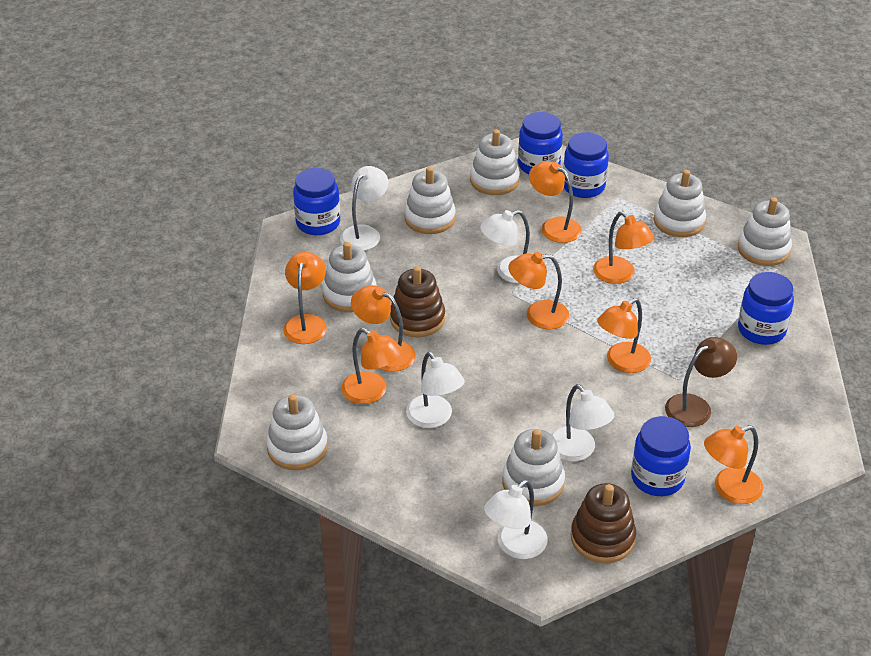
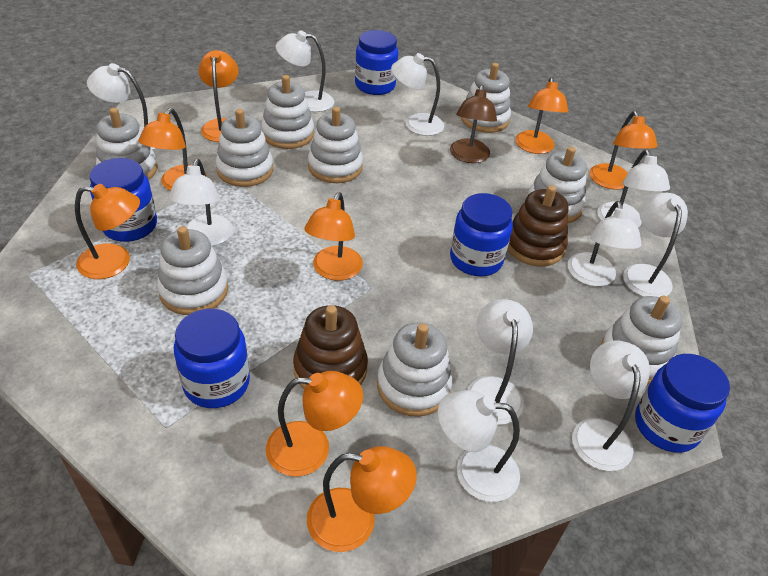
white lamp: 5 -> 10
white stacking toy: 7 -> 9

